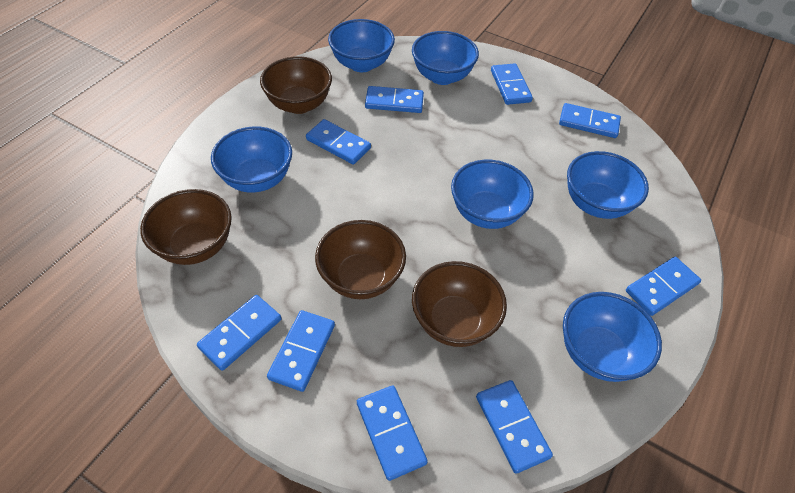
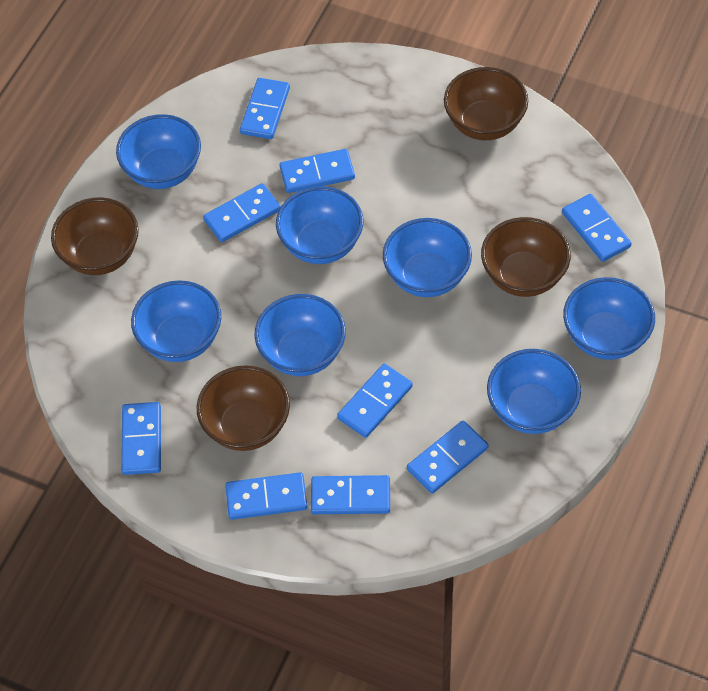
blue bowl: 6 -> 7

